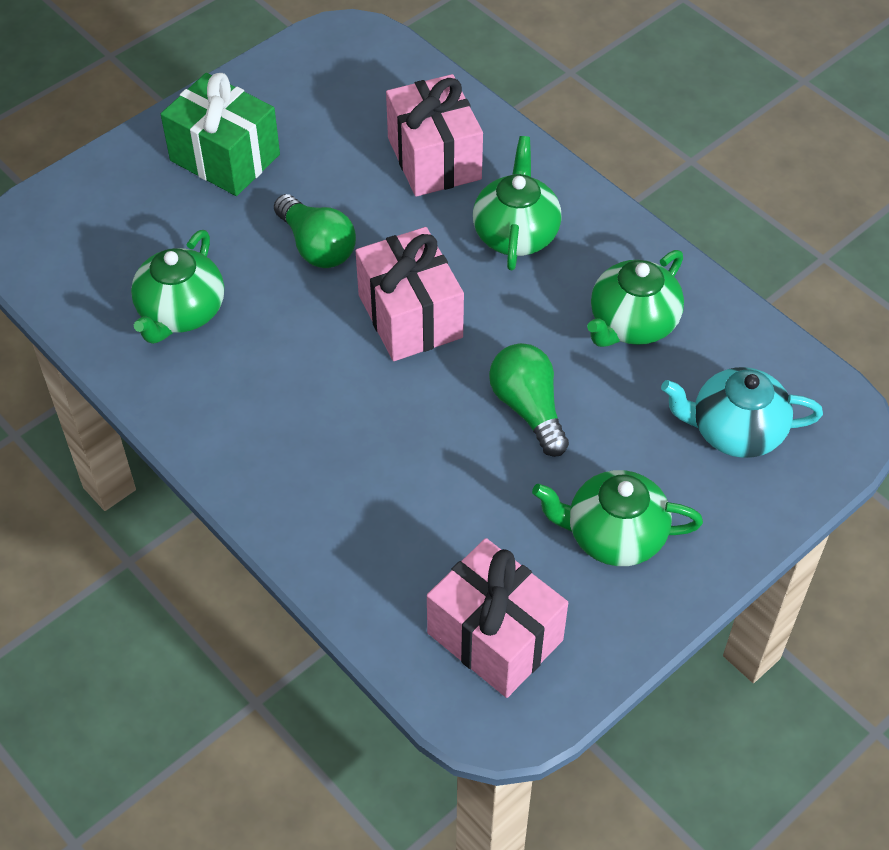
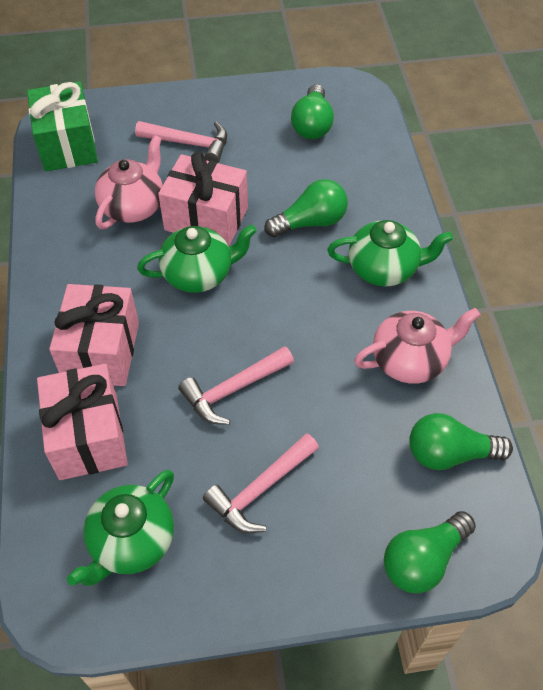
green light bulb: 2 -> 4
green teapot: 4 -> 3
pink hammer: 0 -> 3
pink teapot: 0 -> 2
turquoise teapot: 1 -> 0

